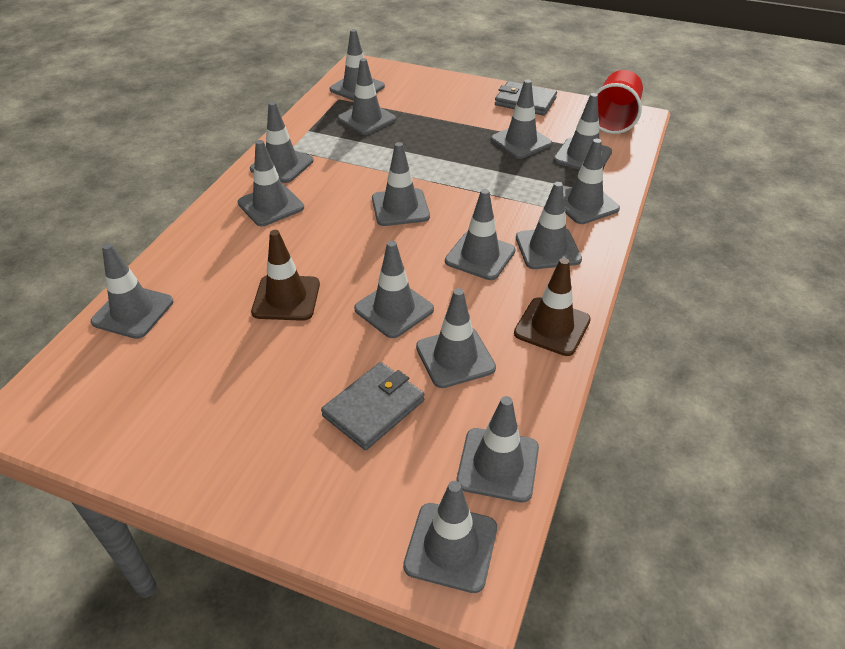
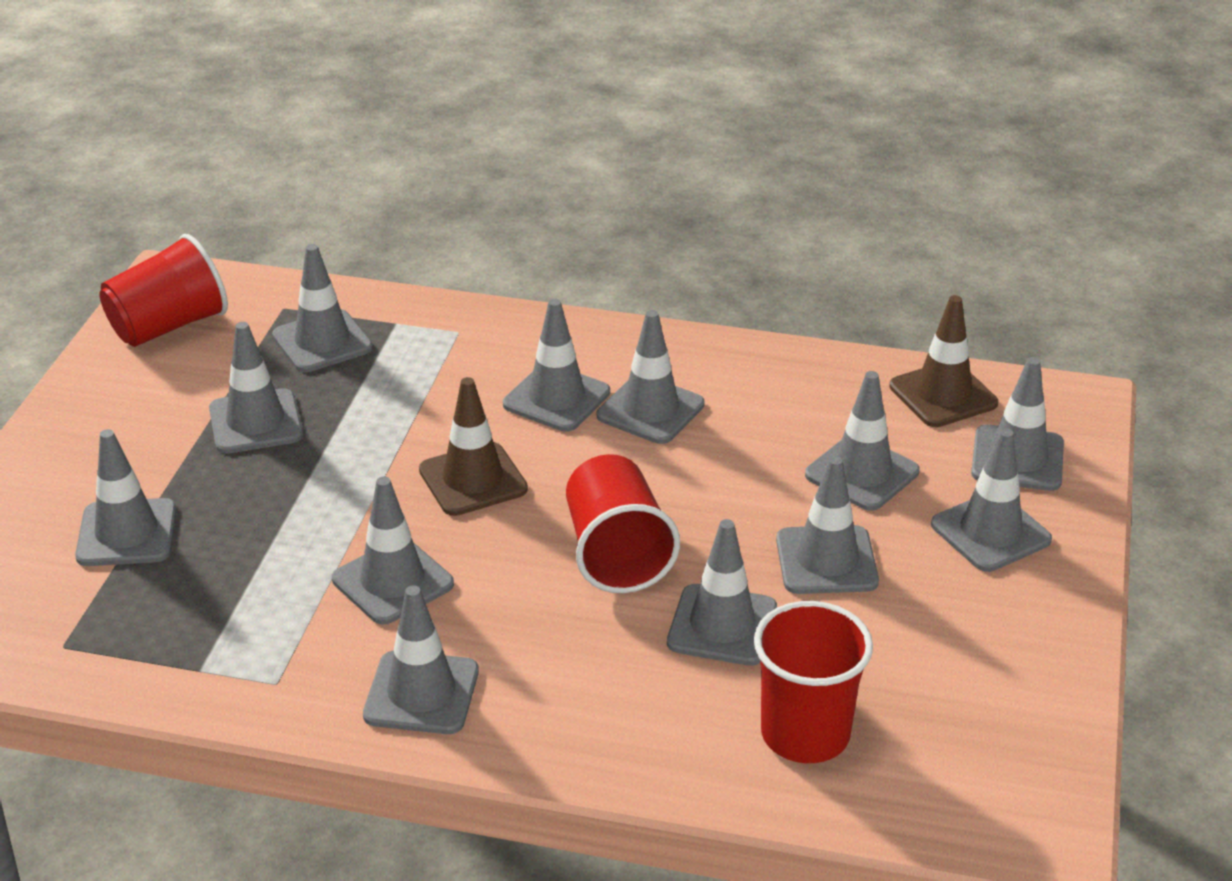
grey traffic cone: 15 -> 12
grey wallet: 2 -> 0
red cup: 1 -> 3

